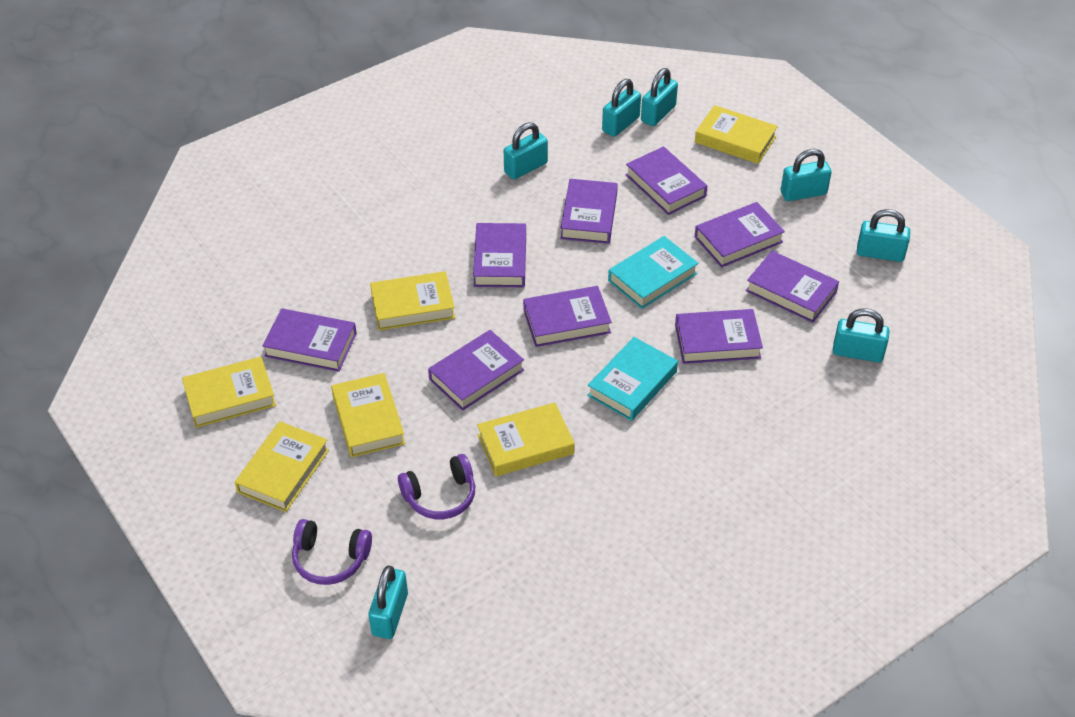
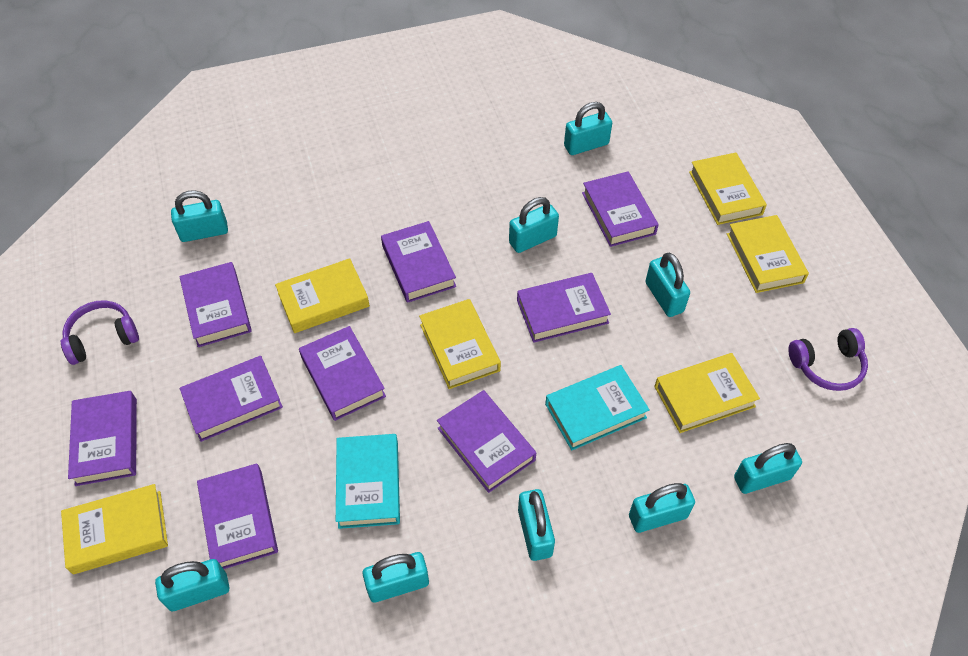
turquoise padlock: 7 -> 9

